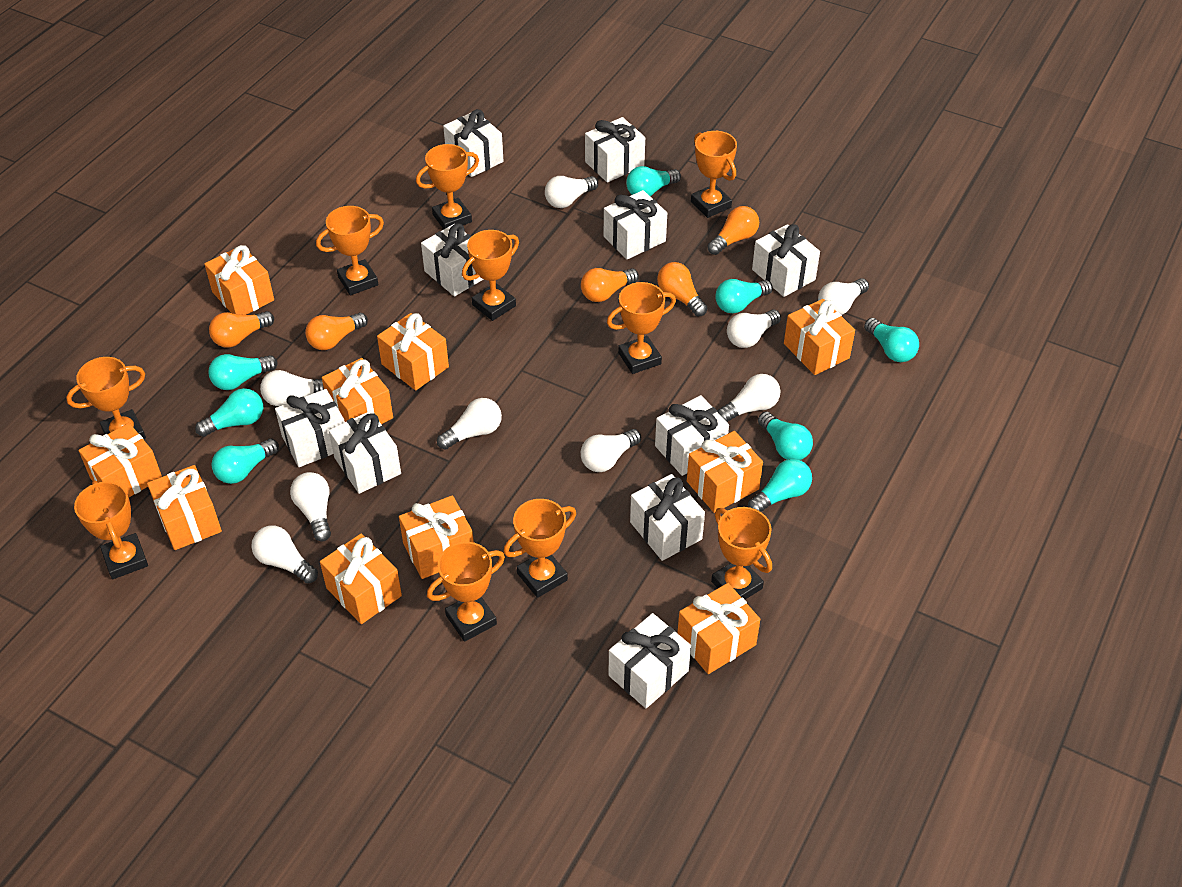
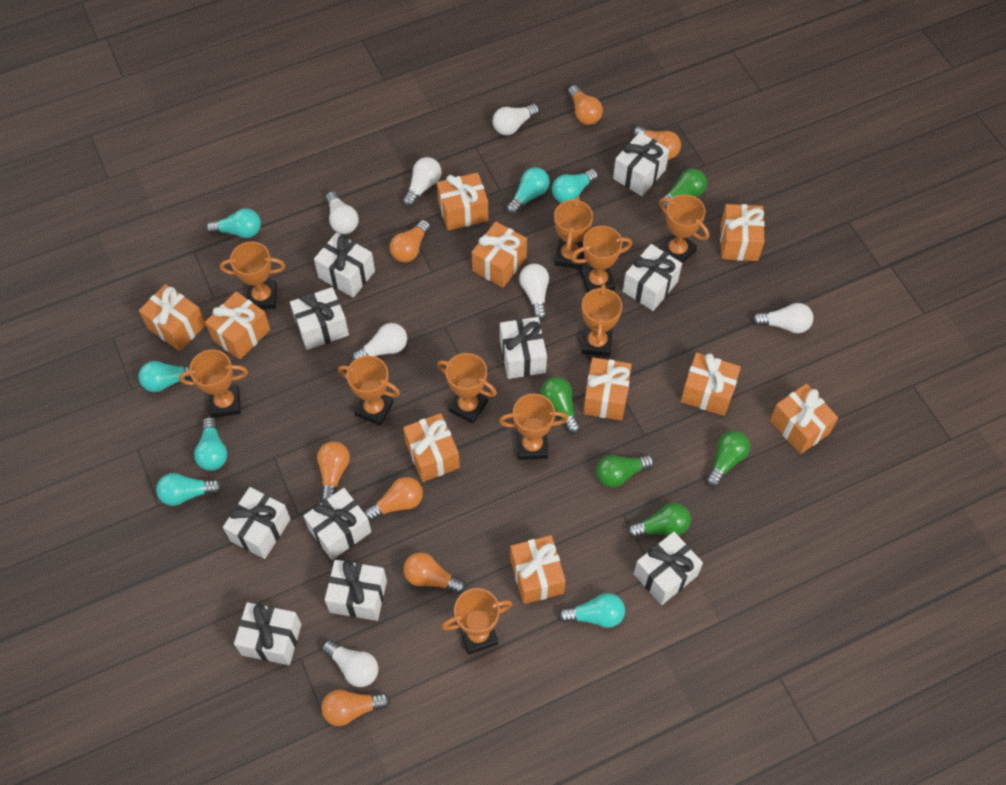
green light bulb: 0 -> 5
orange light bulb: 5 -> 7
turquoise light bulb: 8 -> 7
white light bulb: 9 -> 7

